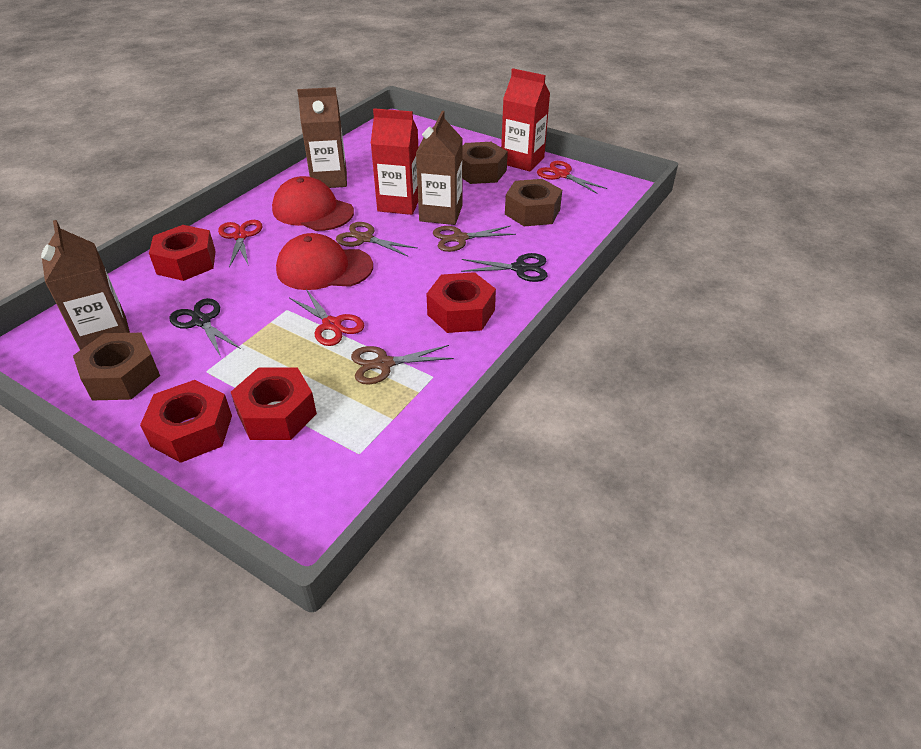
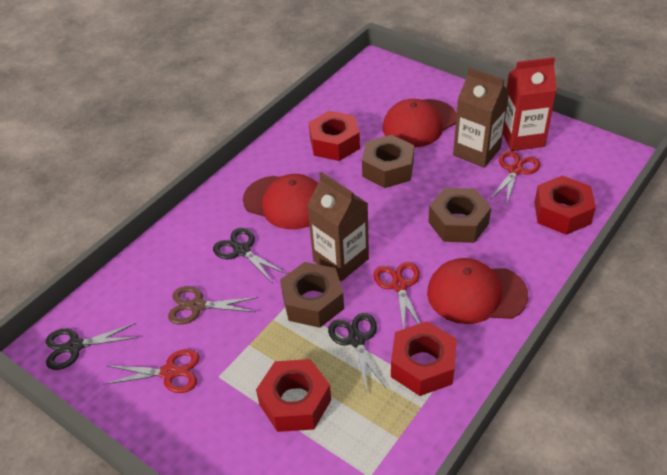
black scissors: 2 -> 3
brown carton: 3 -> 2
brown scissors: 3 -> 1
red cap: 2 -> 3
red carton: 2 -> 1

